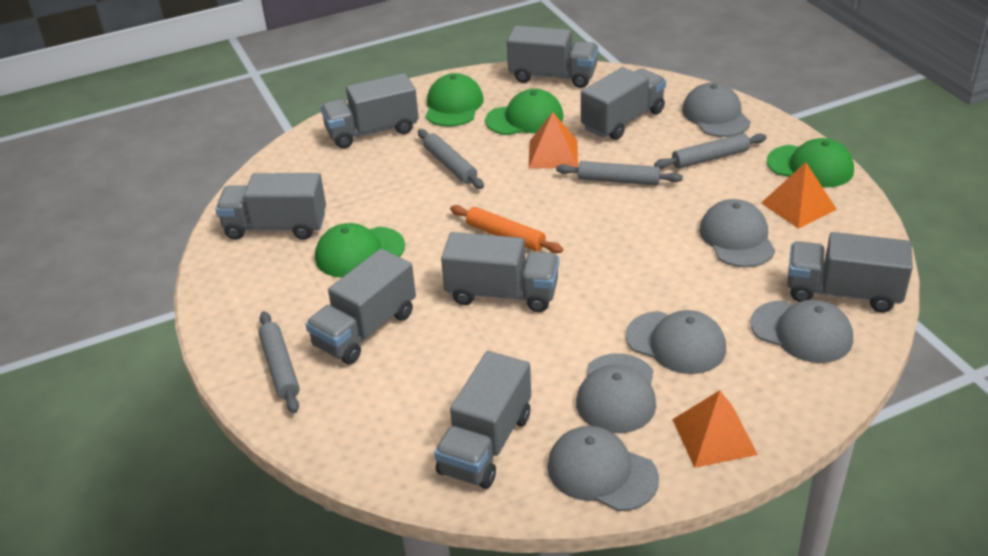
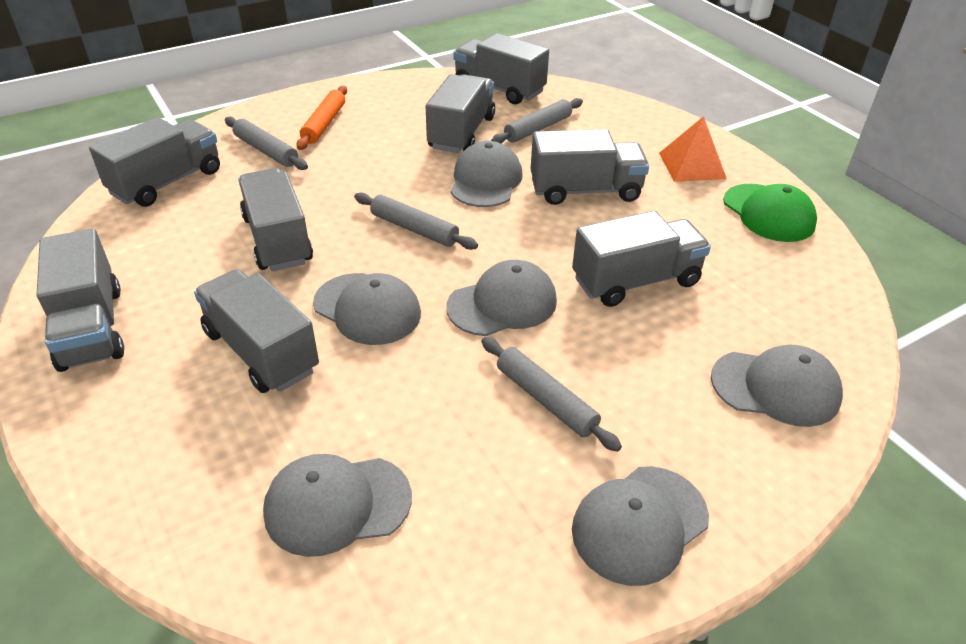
green cap: 4 -> 1
orange pyramid: 3 -> 1

